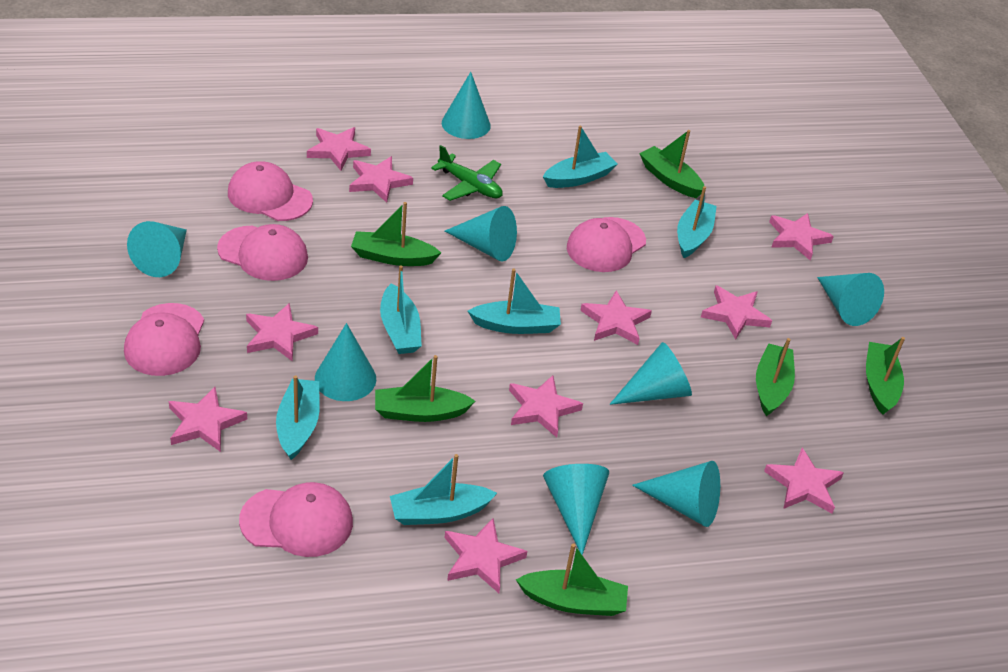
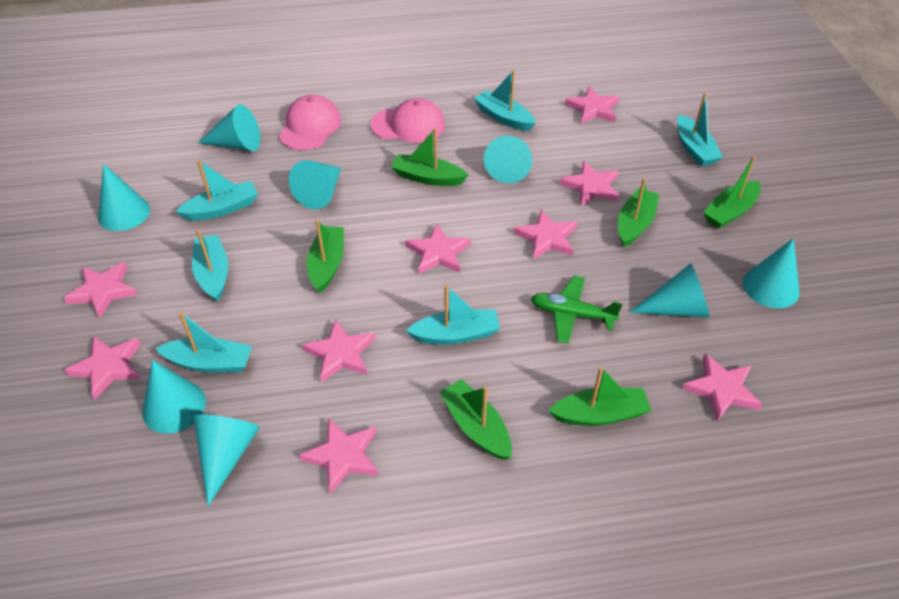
pink cap: 5 -> 2
pink star: 10 -> 9

